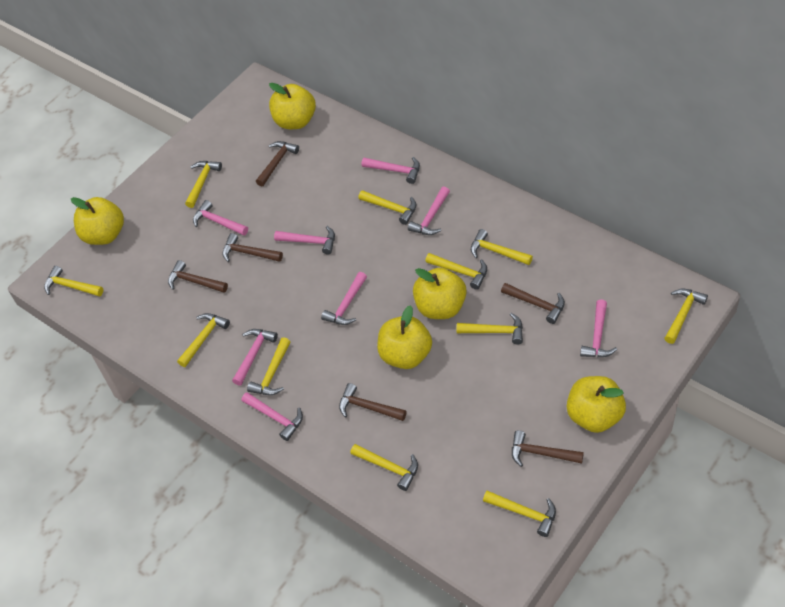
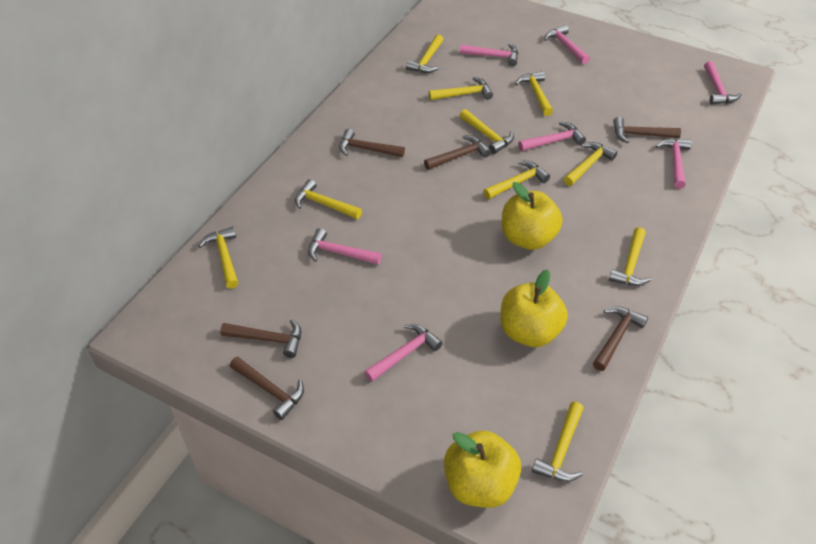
pink hammer: 8 -> 7
yellow apple: 5 -> 3
yellow hammer: 11 -> 10

